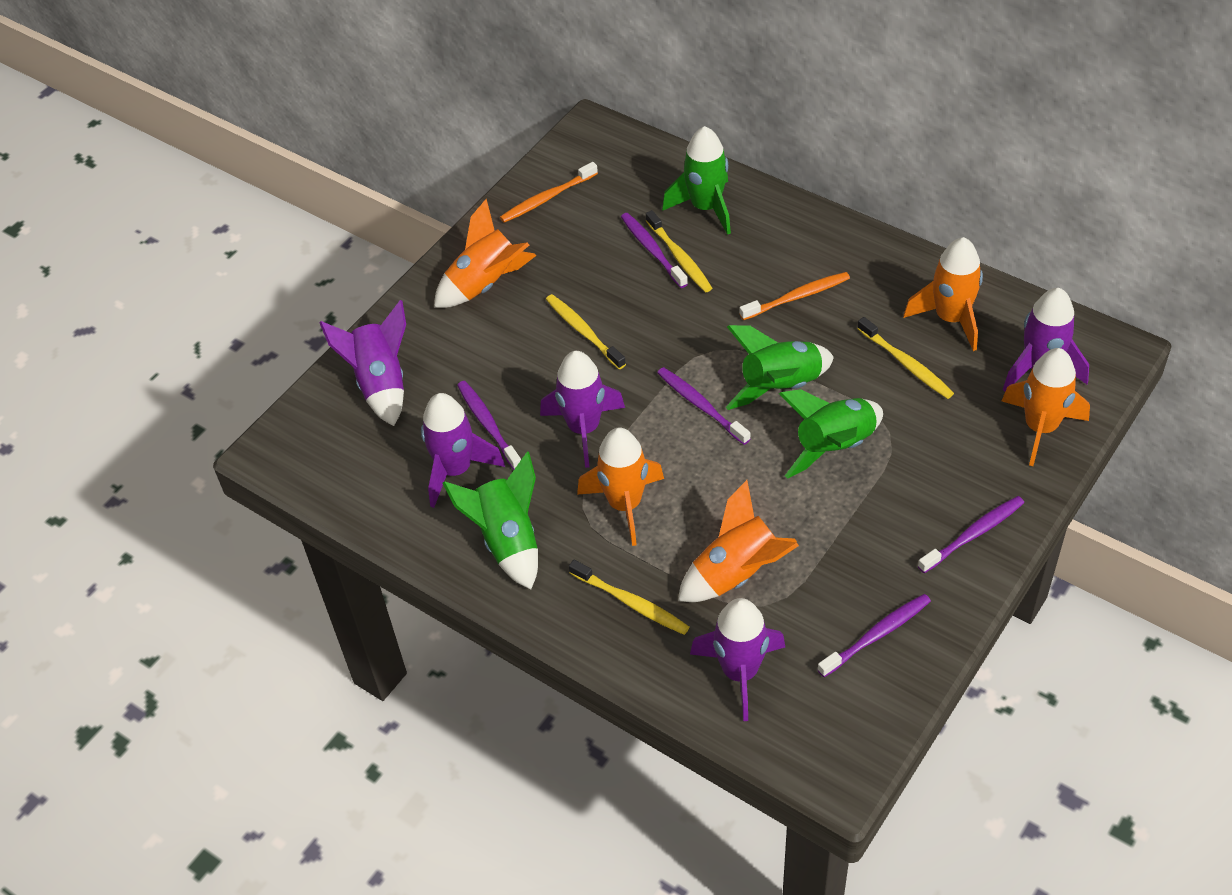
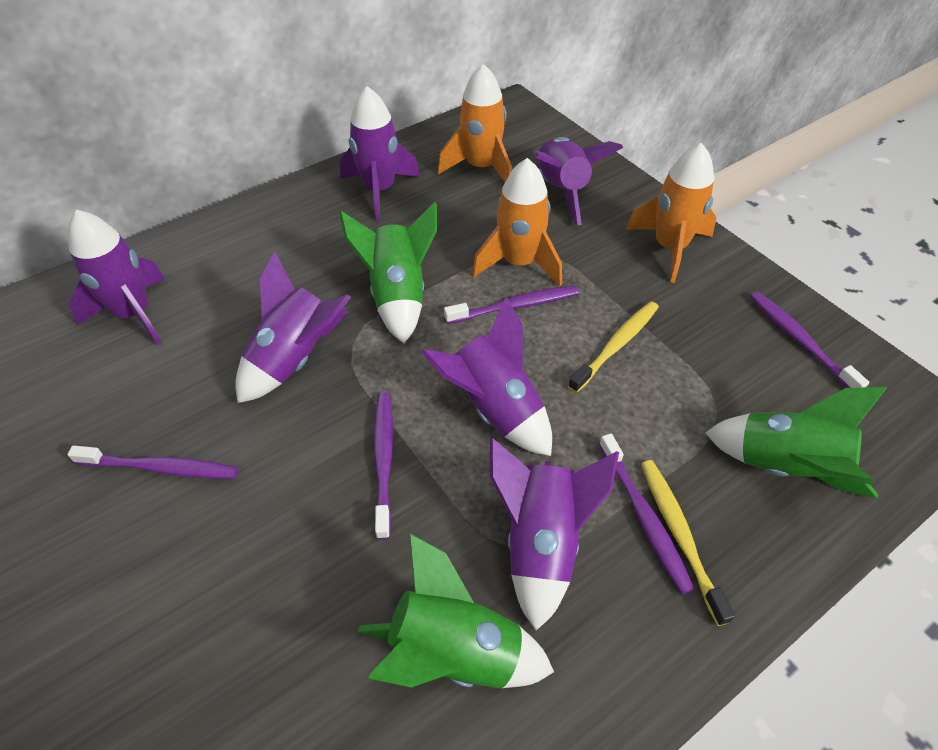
green rocket: 4 -> 3
orange rocket: 5 -> 3
orange toothbrush: 2 -> 0
purple rocket: 5 -> 6
yellow toothbrush: 4 -> 2

